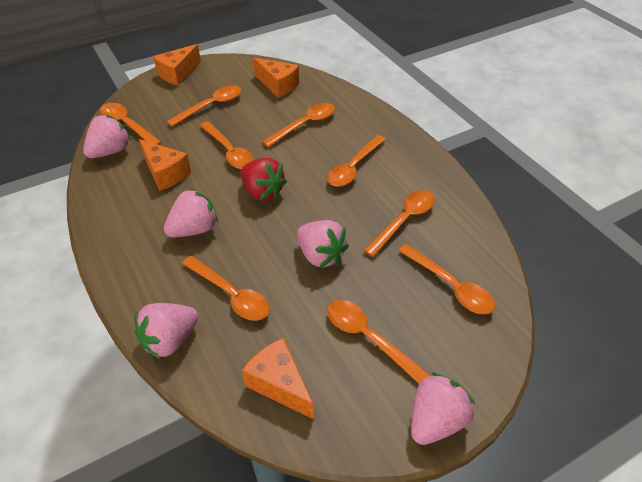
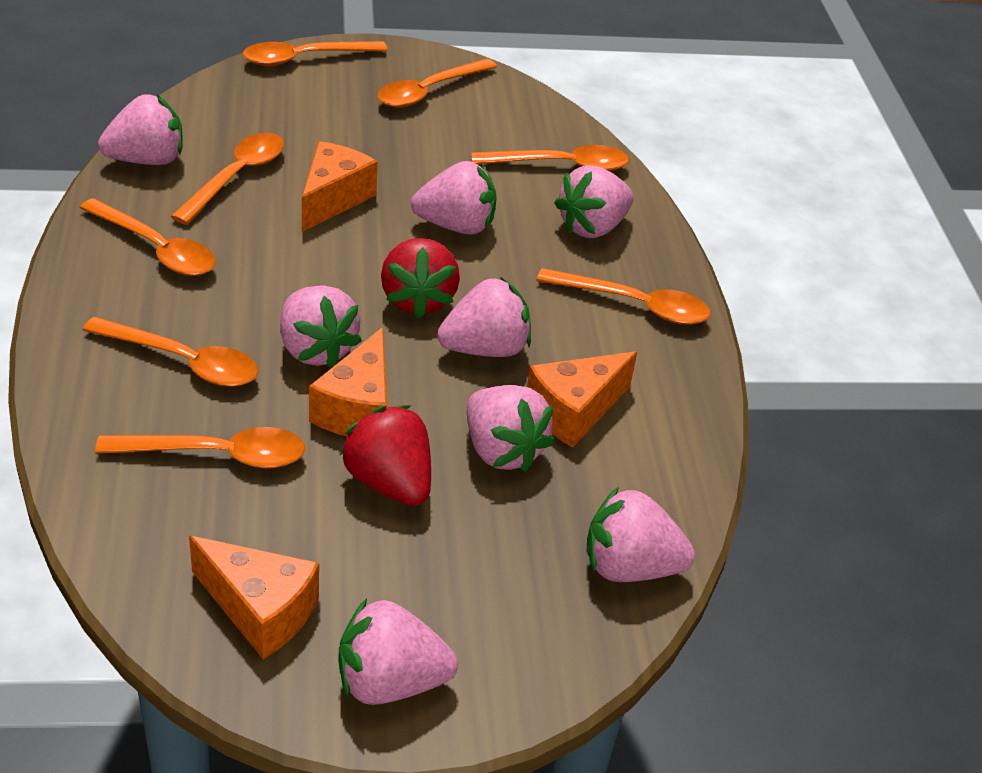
orange spoon: 9 -> 8
pink strawberry: 5 -> 8
red strawberry: 1 -> 2

